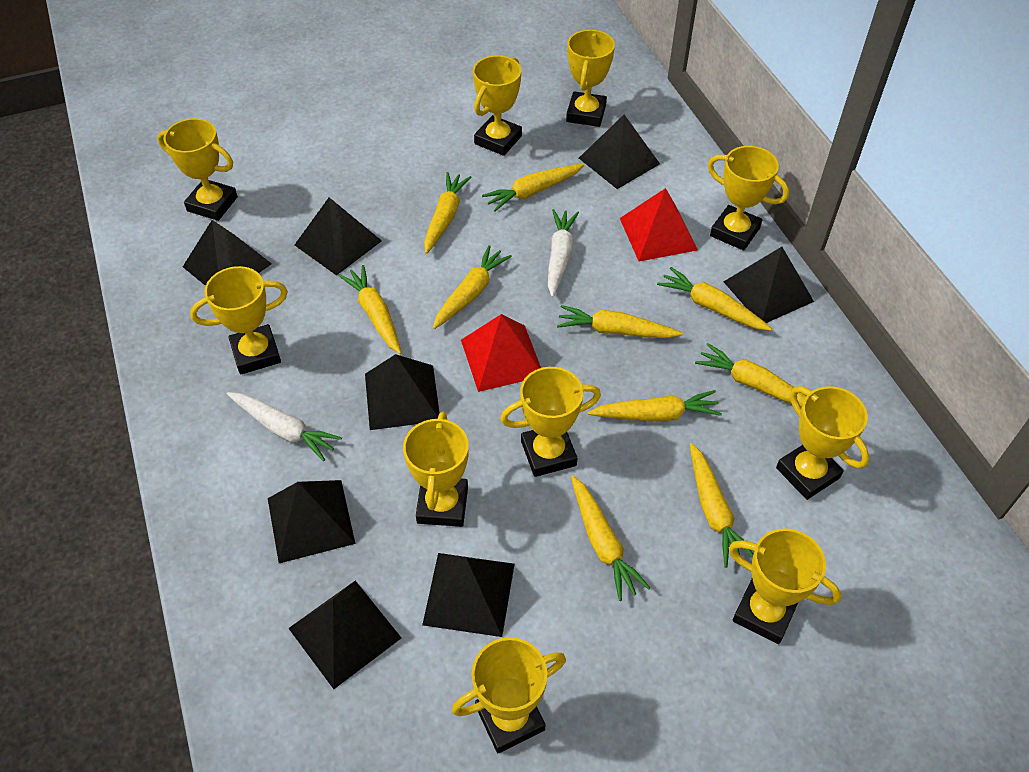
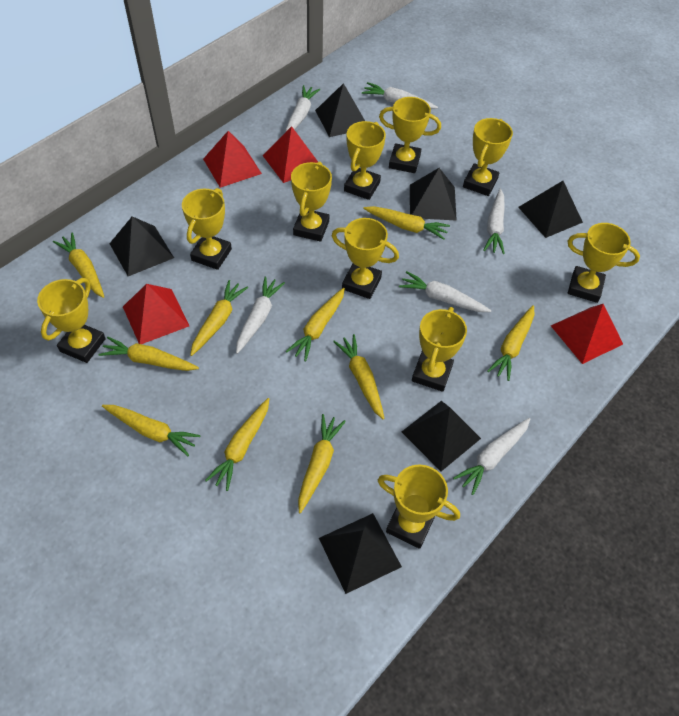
black pyramid: 8 -> 6
red pyramid: 2 -> 4
white carrot: 2 -> 6

